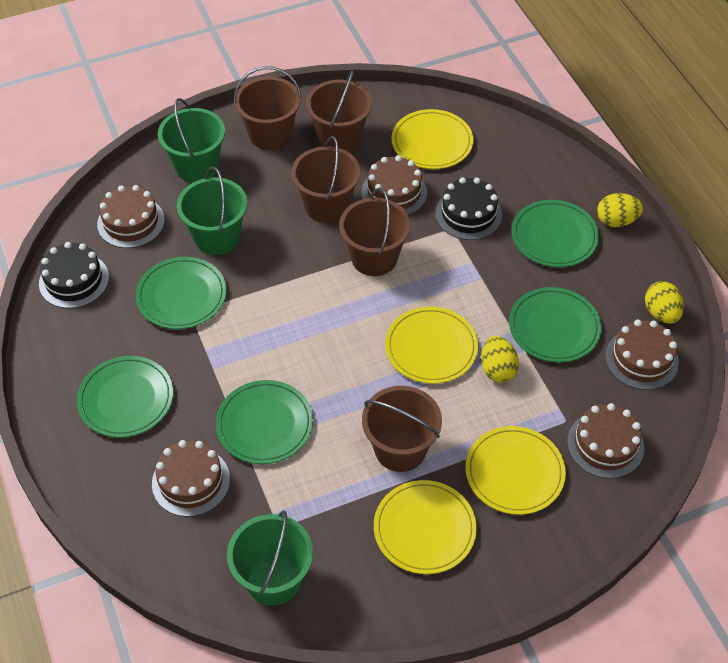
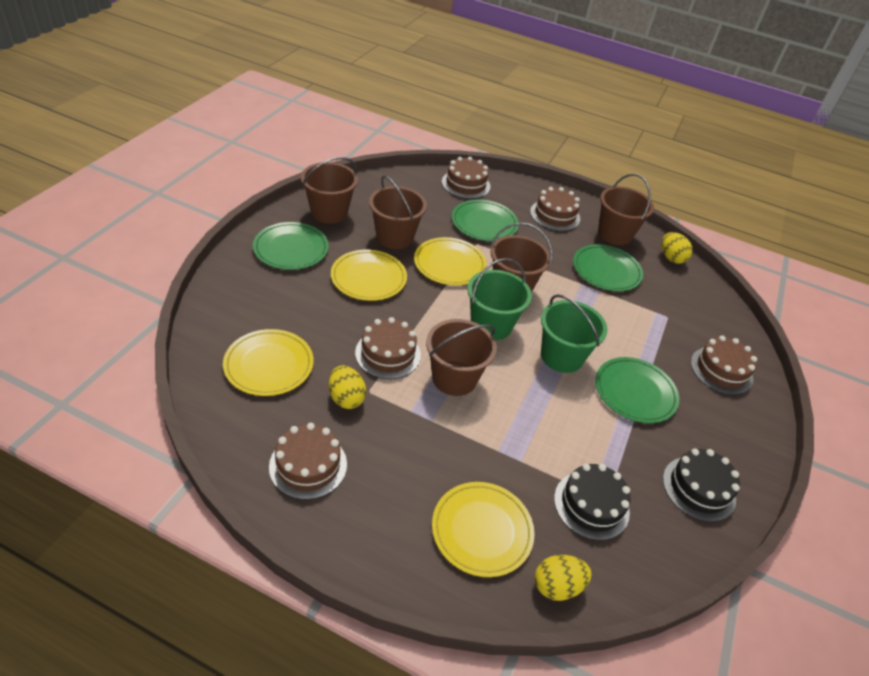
green bucket: 3 -> 2
green plate: 5 -> 4

